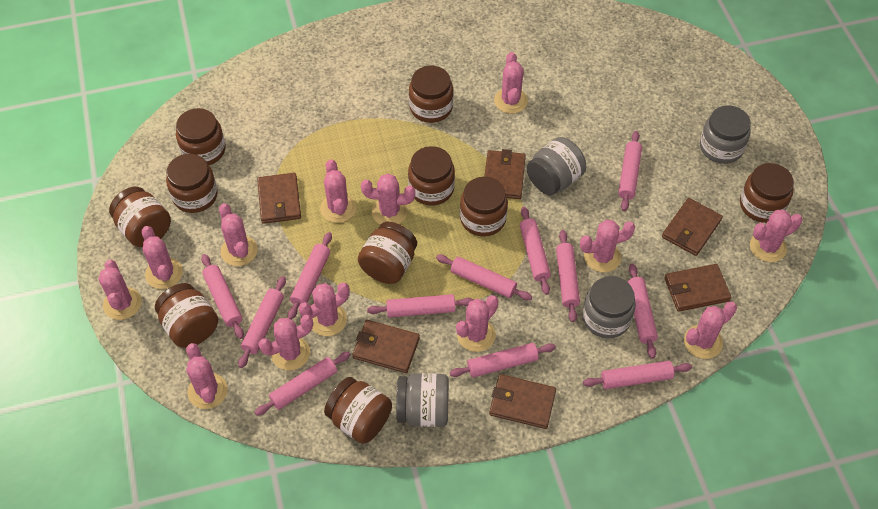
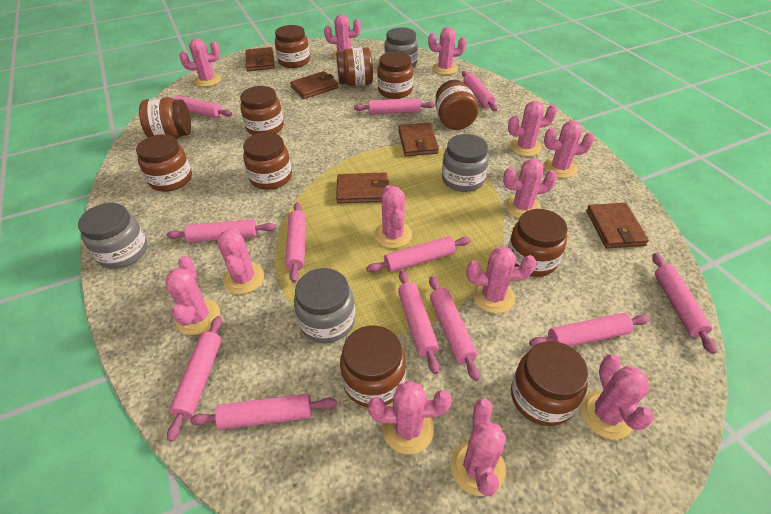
brown jar: 10 -> 11
brown wallet: 6 -> 5

